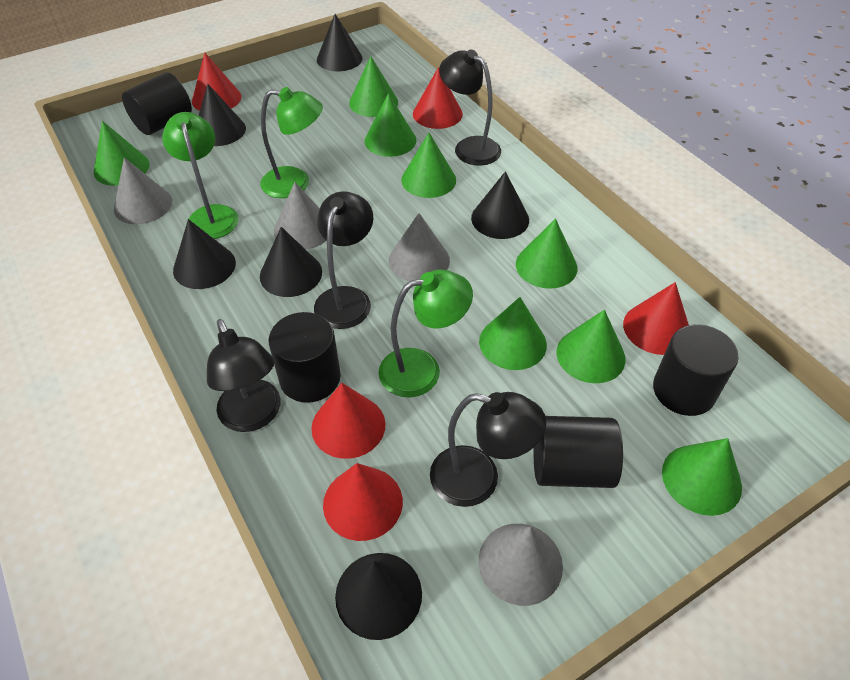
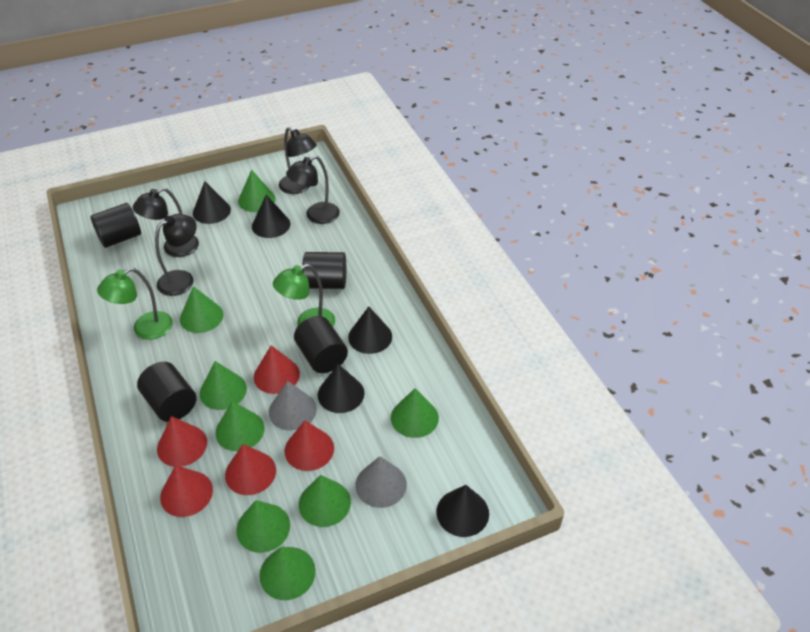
black cone: 6 -> 5
green lamp: 3 -> 2
grey cone: 4 -> 2

